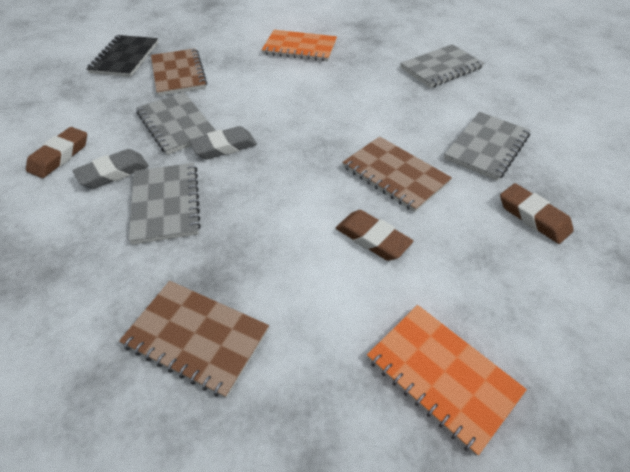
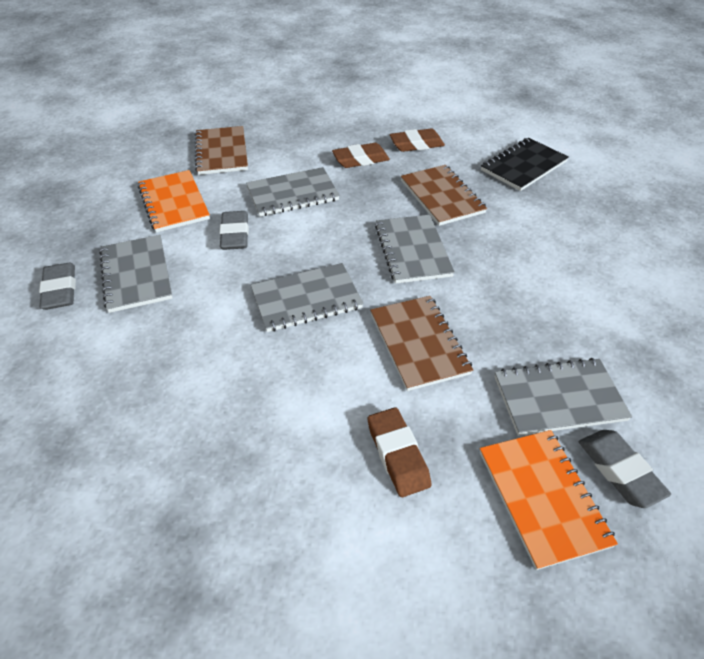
grey eraser: 2 -> 3
grey notebook: 4 -> 5

